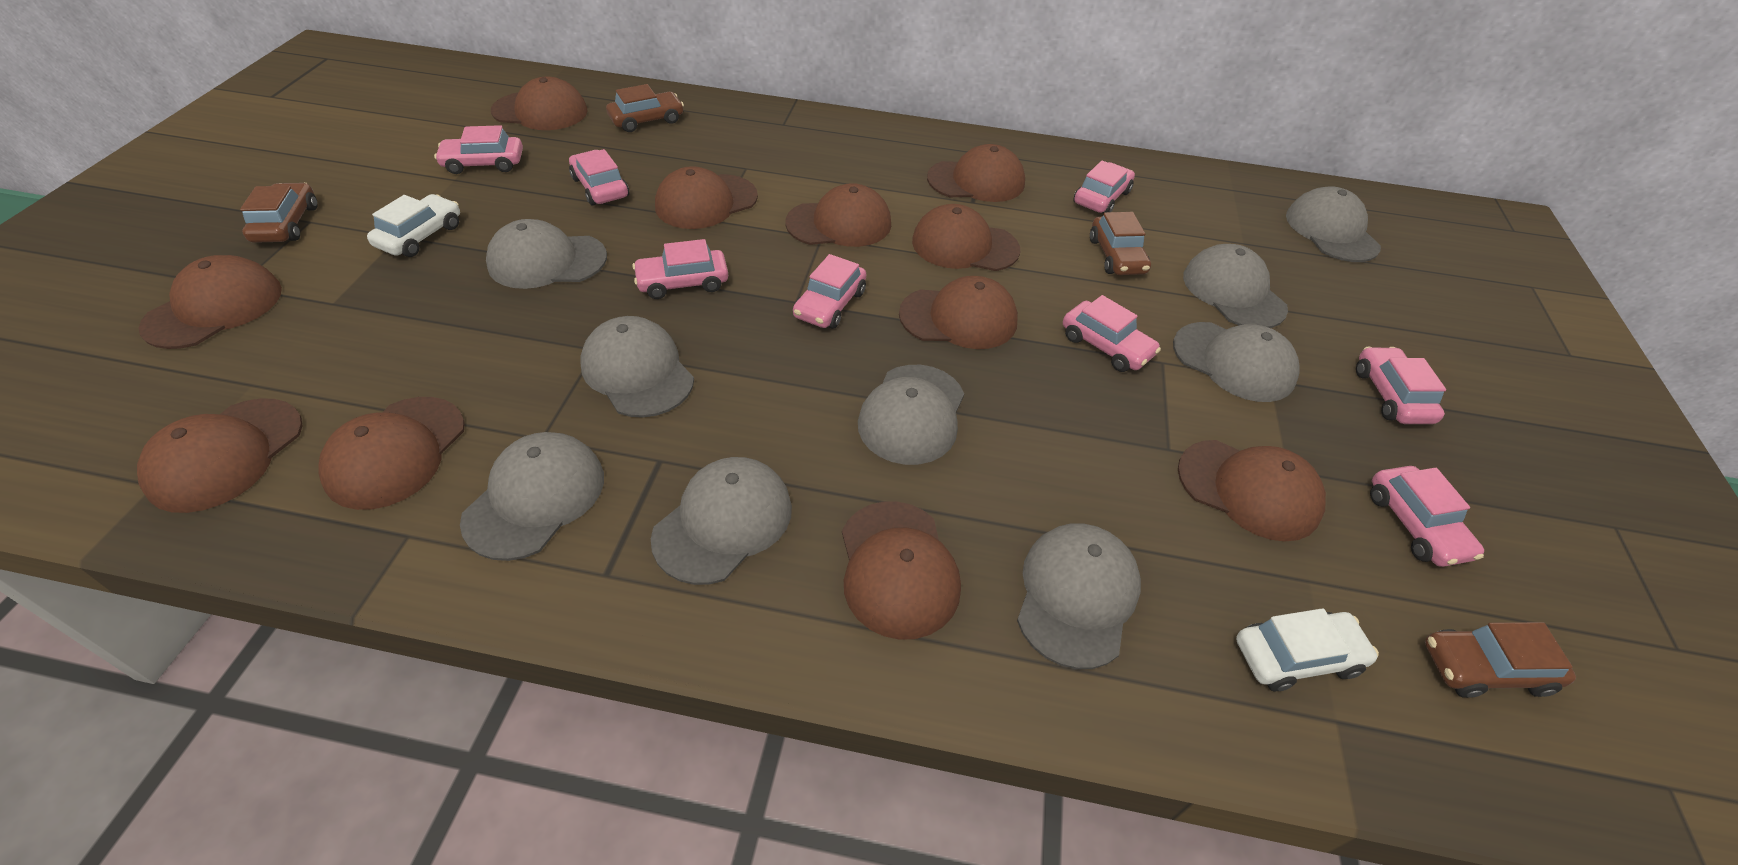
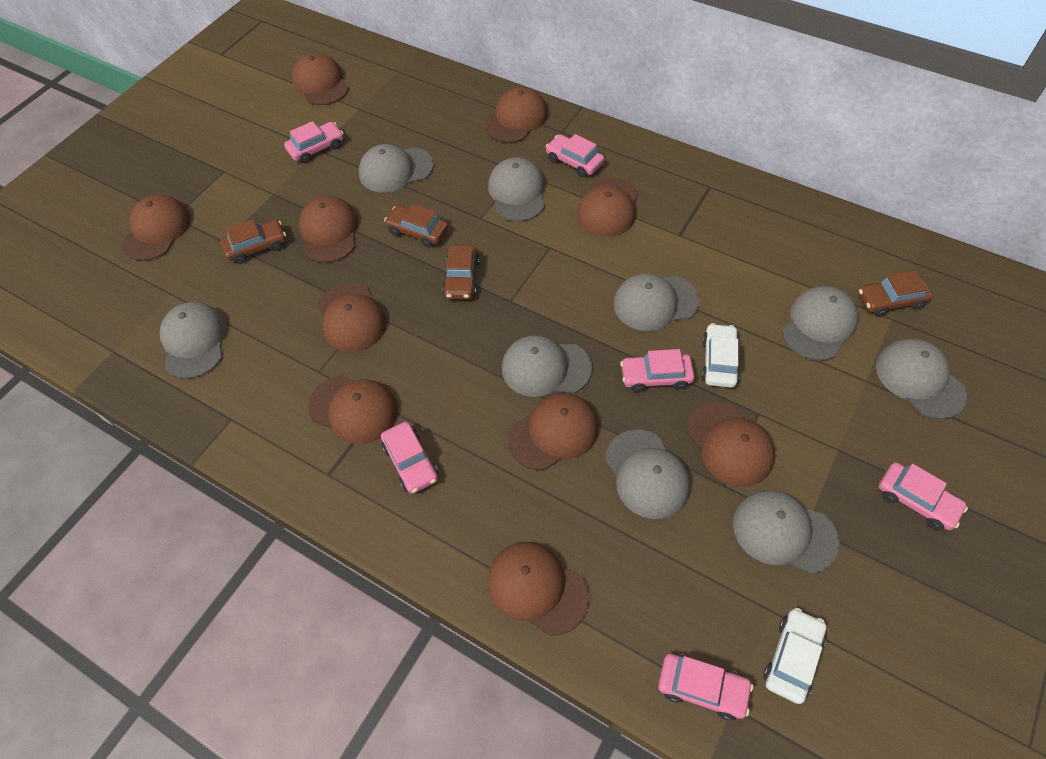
brown cap: 11 -> 10
pink car: 8 -> 6

